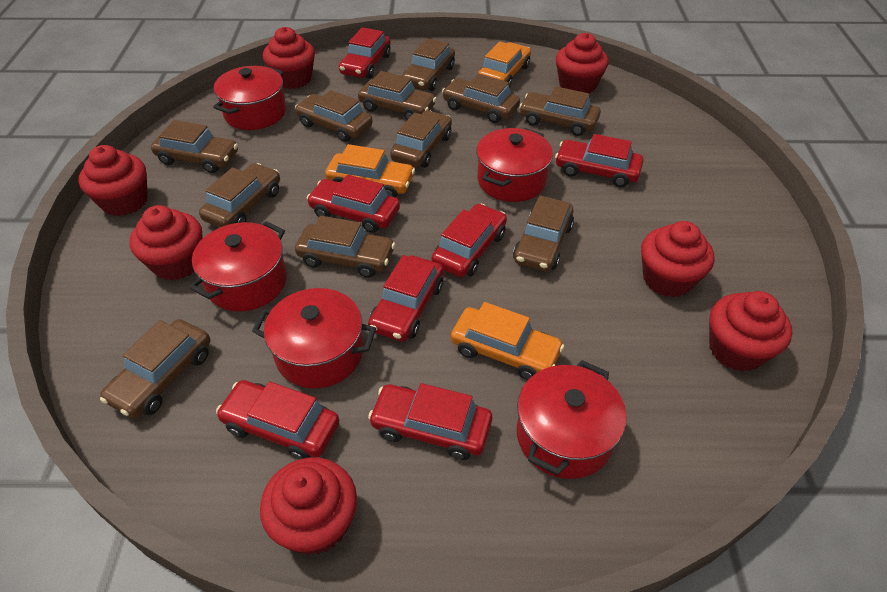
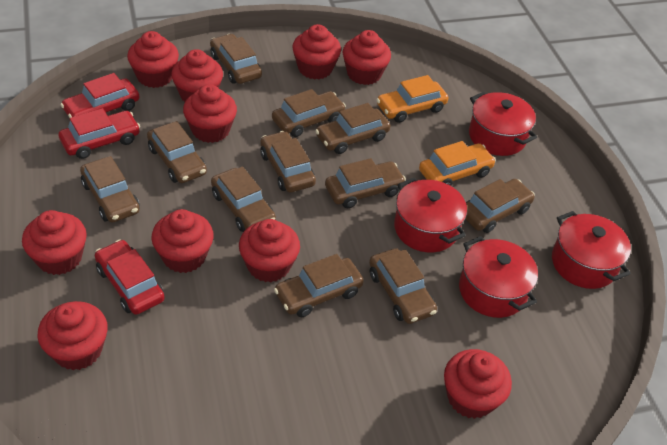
orange car: 3 -> 2
red car: 7 -> 3
red cupcake: 7 -> 10
red pot: 5 -> 4

